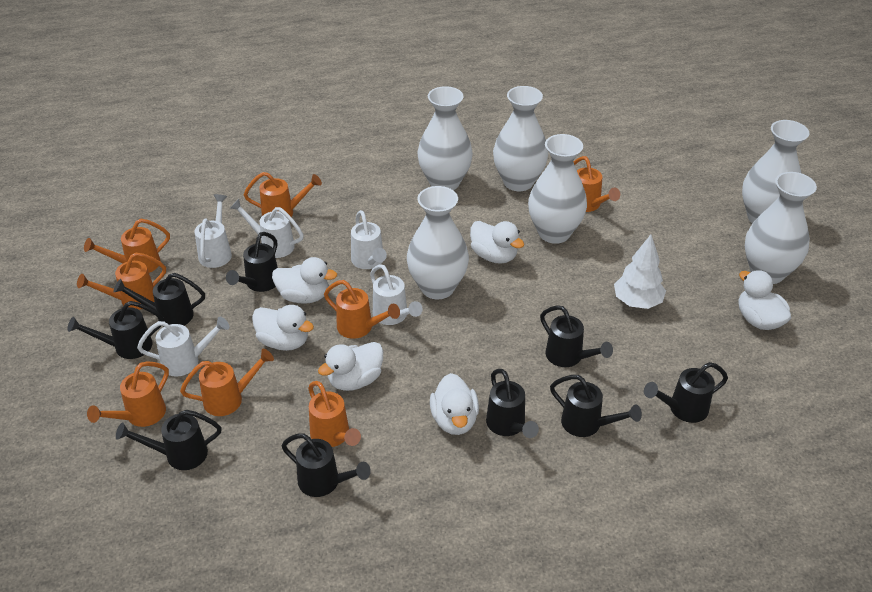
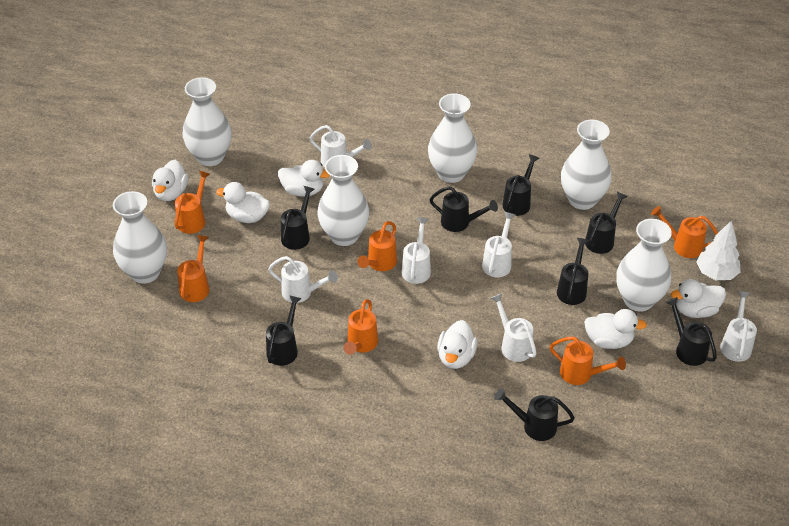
black watering can: 9 -> 8
orange watering can: 8 -> 6
white watering can: 5 -> 6

